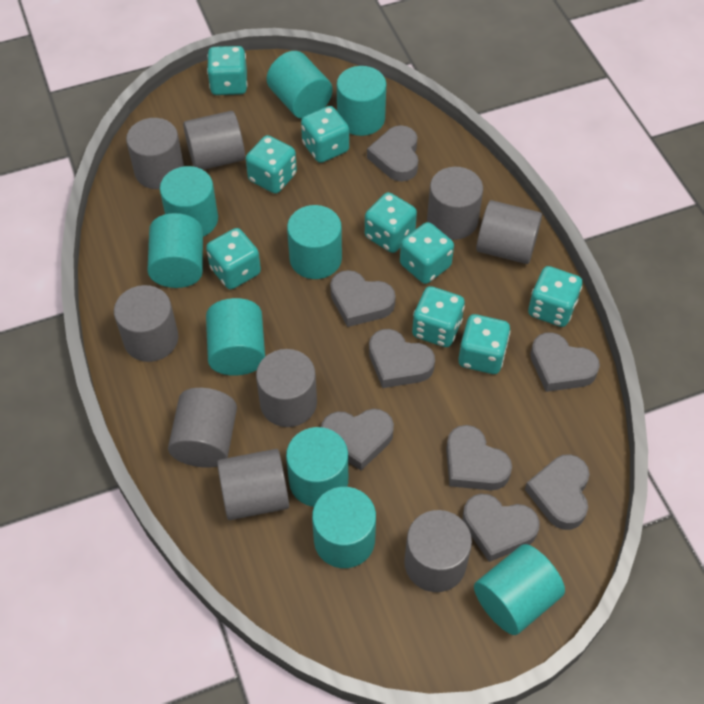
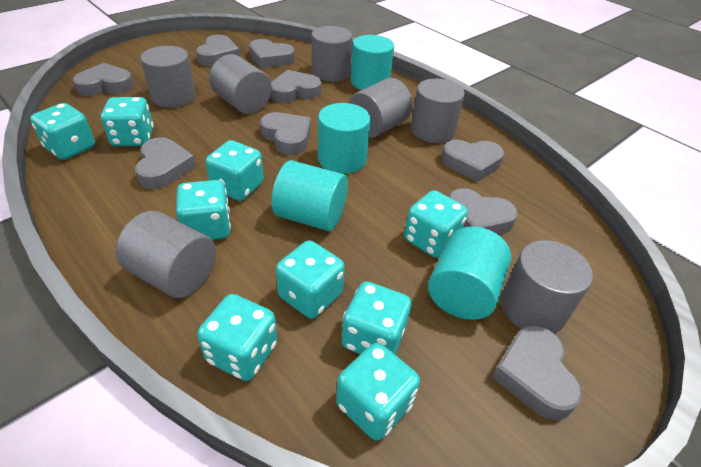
grey cylinder: 9 -> 7
grey heart: 8 -> 9
turquoise cylinder: 9 -> 4

